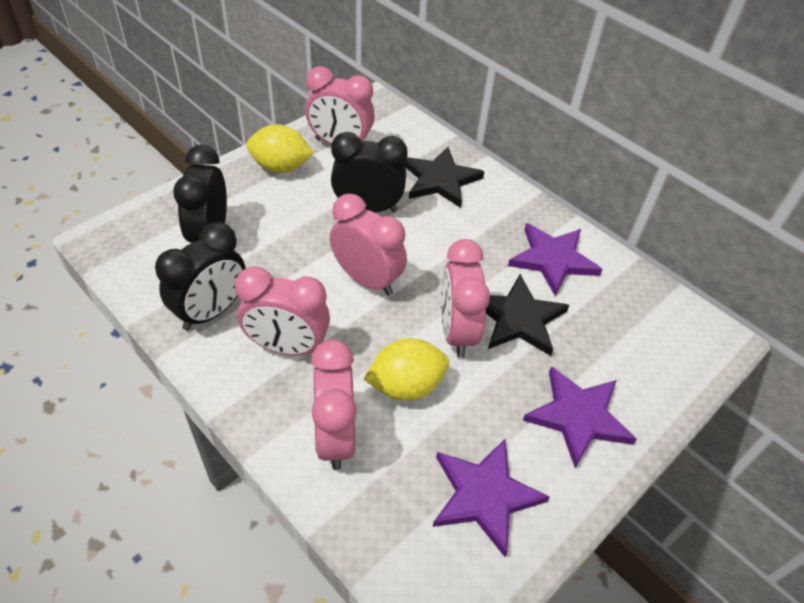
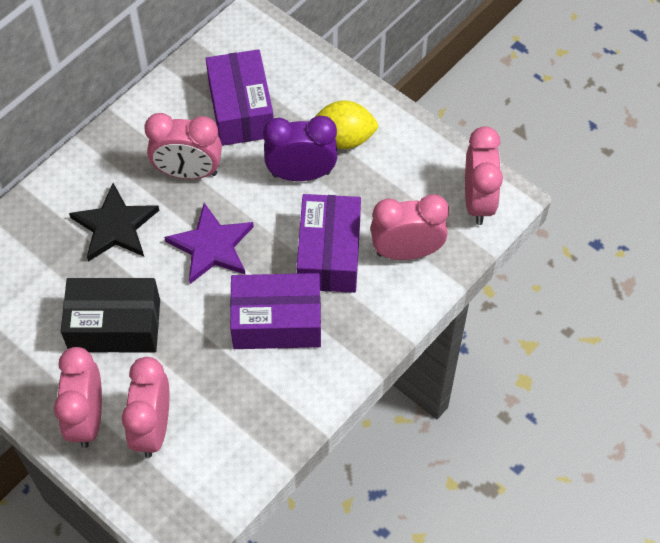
black box: 0 -> 1
black clock: 3 -> 0
black star: 2 -> 1
purple box: 0 -> 3
purple clock: 0 -> 1
purple star: 3 -> 1
yellow lemon: 2 -> 1

